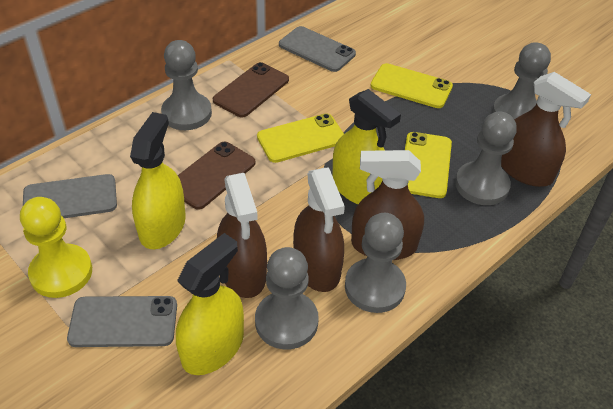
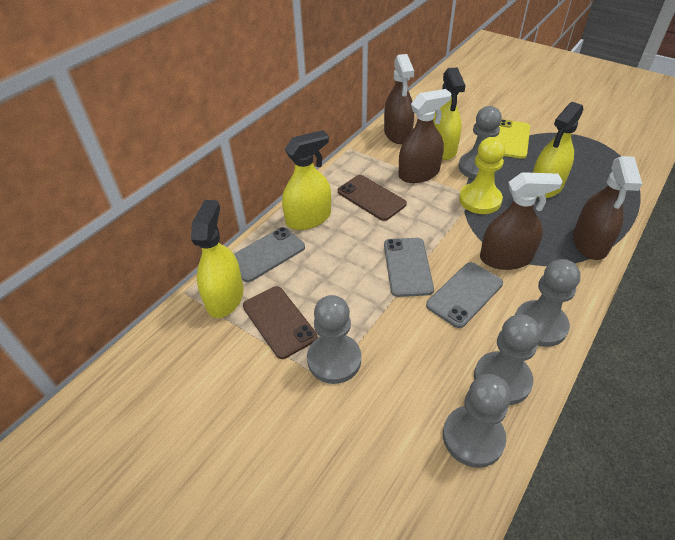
yellow phone: 3 -> 1
yellow spray bottle: 3 -> 4

